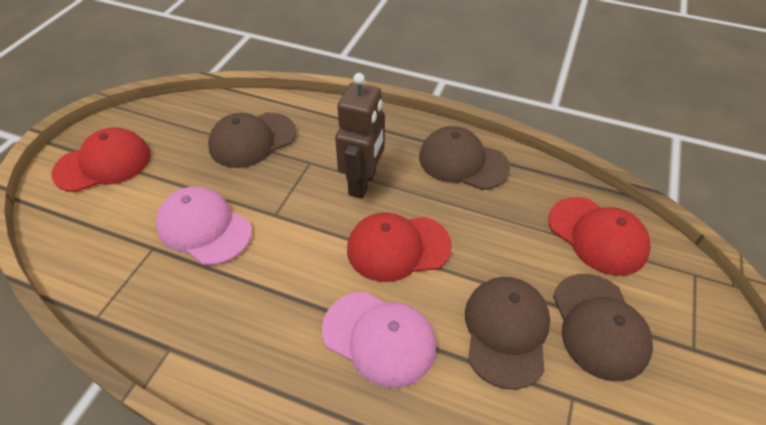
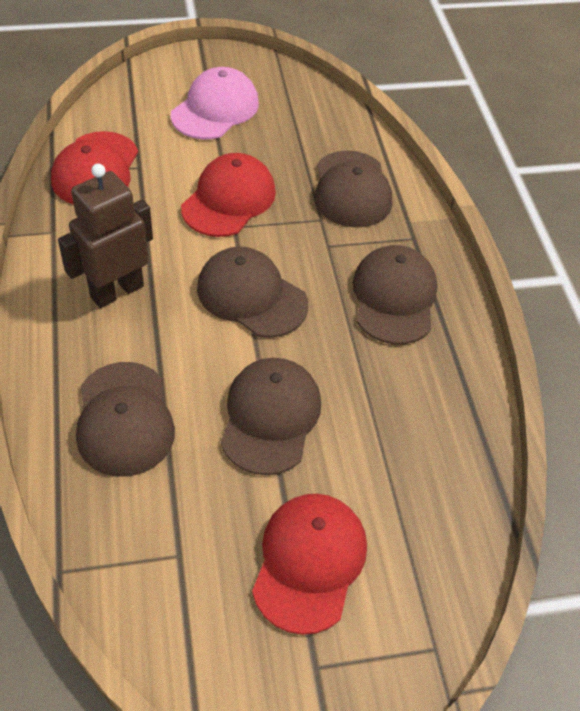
brown cap: 4 -> 5
pink cap: 2 -> 1

